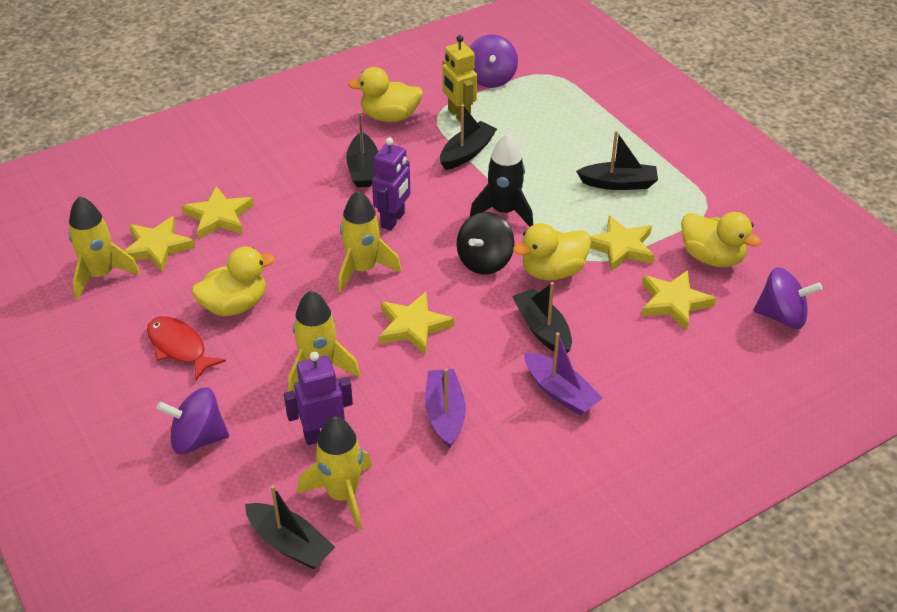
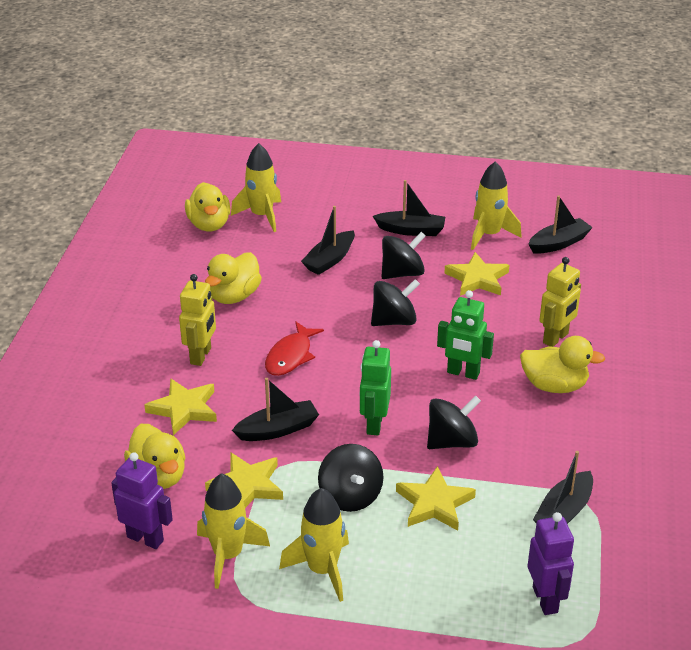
black rocket: 1 -> 0
black spinning top: 1 -> 4
green robot: 0 -> 2
purple boat: 2 -> 0
purple spinning top: 3 -> 0
yellow robot: 1 -> 2
yellow star: 5 -> 4

